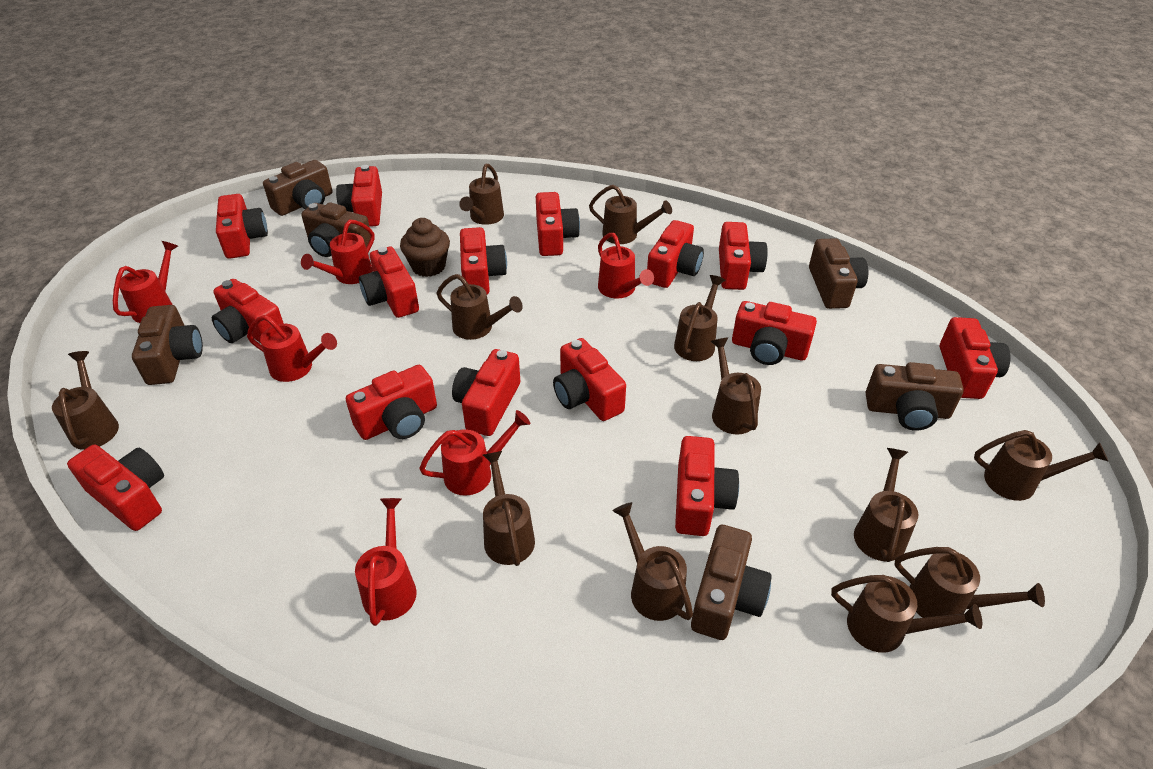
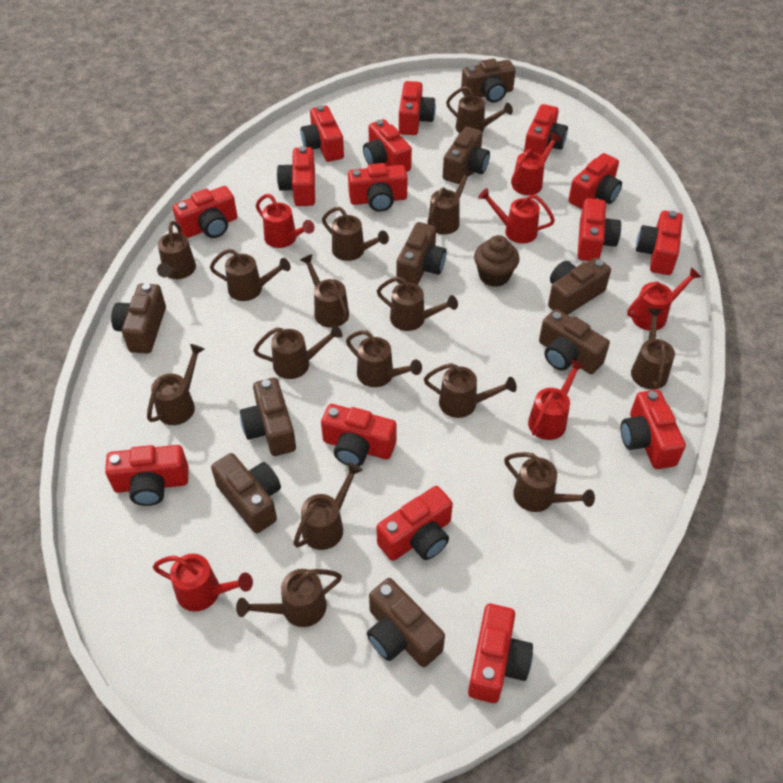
brown camera: 6 -> 9
brown watering can: 12 -> 15

